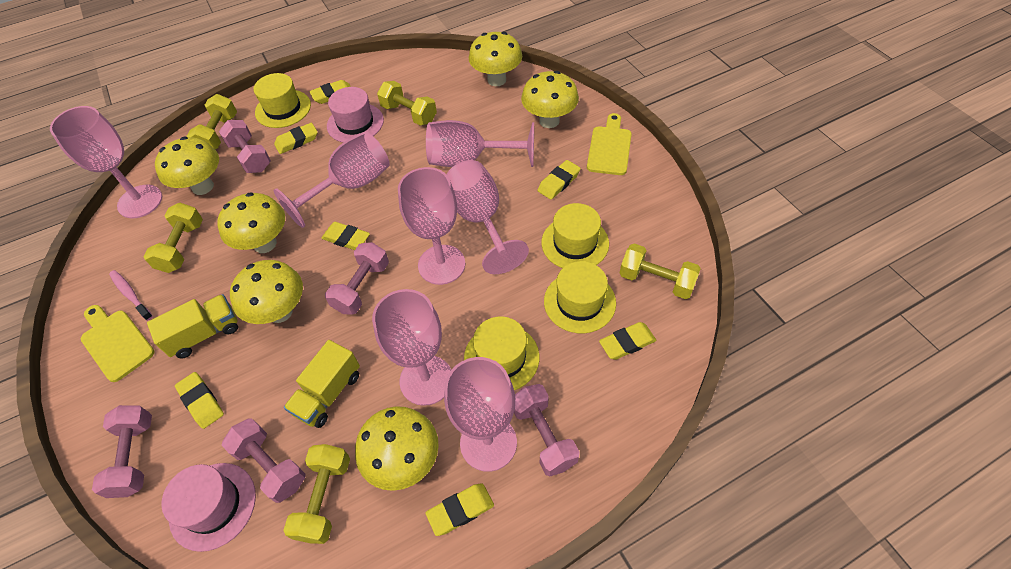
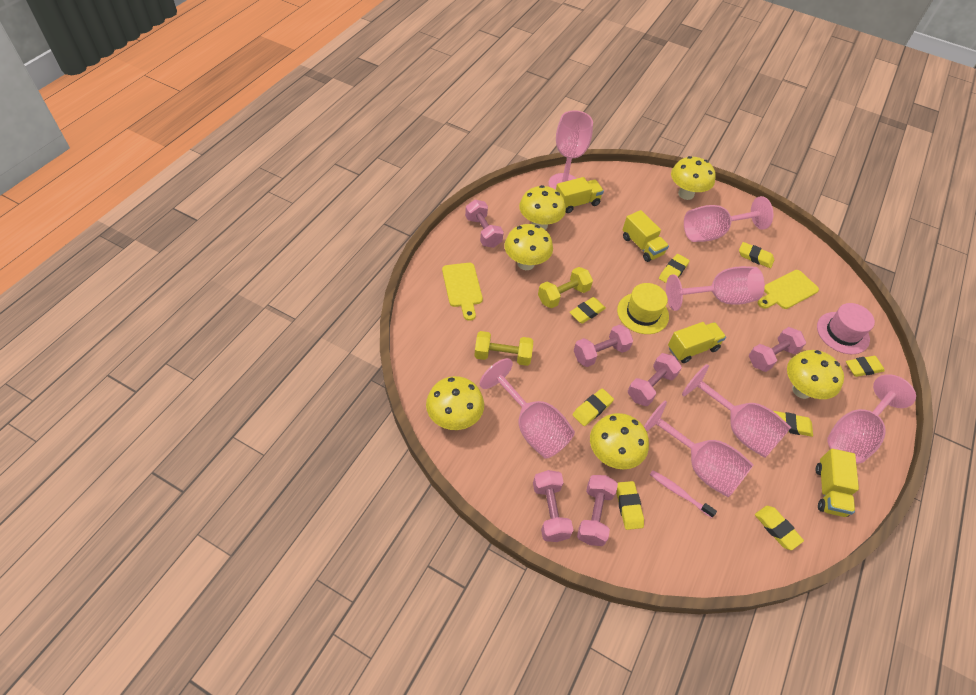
pink dumbbell: 5 -> 6
pink hat: 2 -> 1
yellow dumbbell: 5 -> 2
yellow eraser: 7 -> 8
yellow hat: 4 -> 1
yellow truck: 2 -> 4

